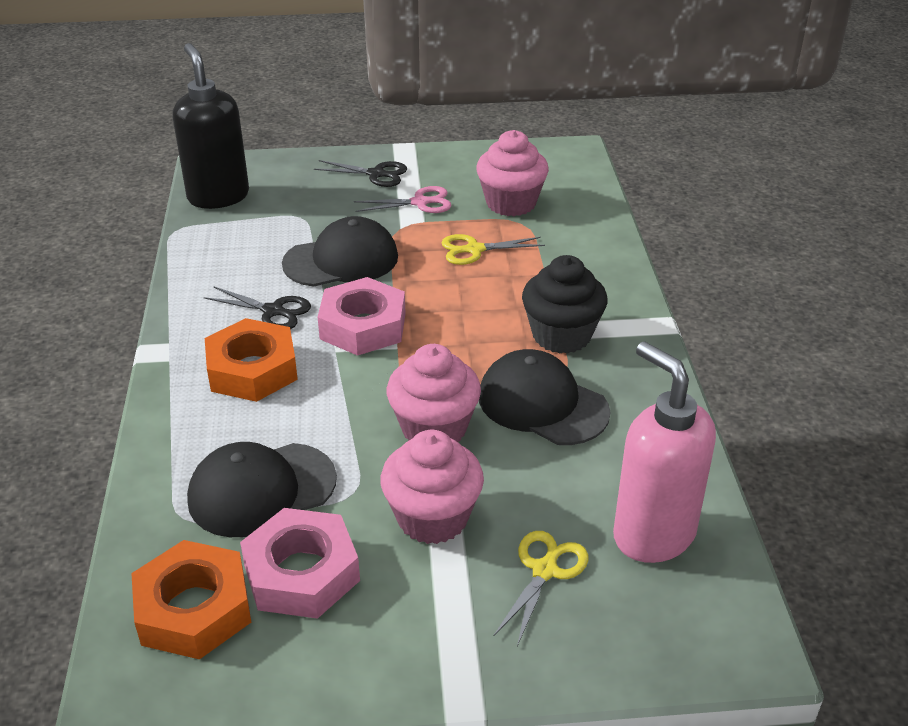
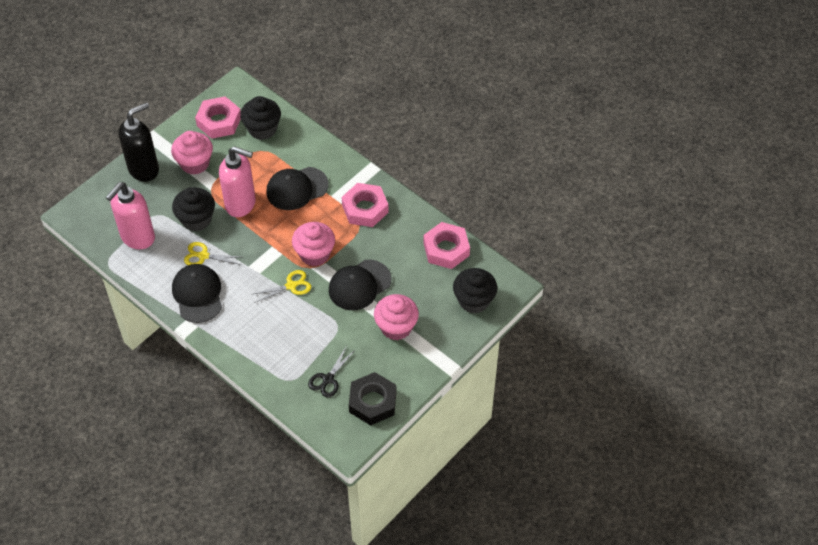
black cupcake: 1 -> 3
black nut: 0 -> 1
black scissors: 2 -> 1
orange nut: 2 -> 0
pink nut: 2 -> 3
pink scissors: 1 -> 0
pink soap dispenser: 1 -> 2

